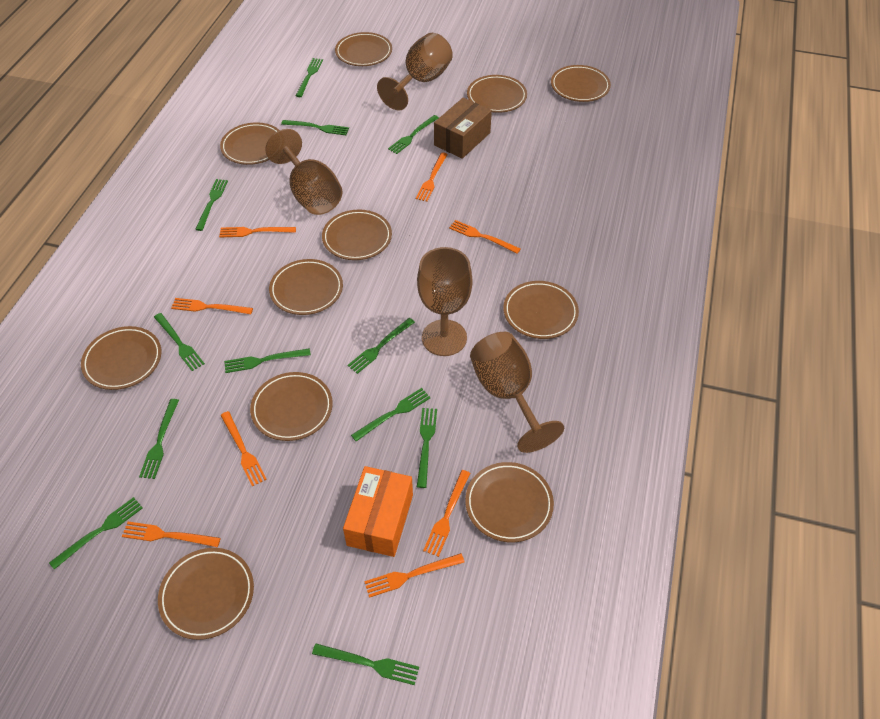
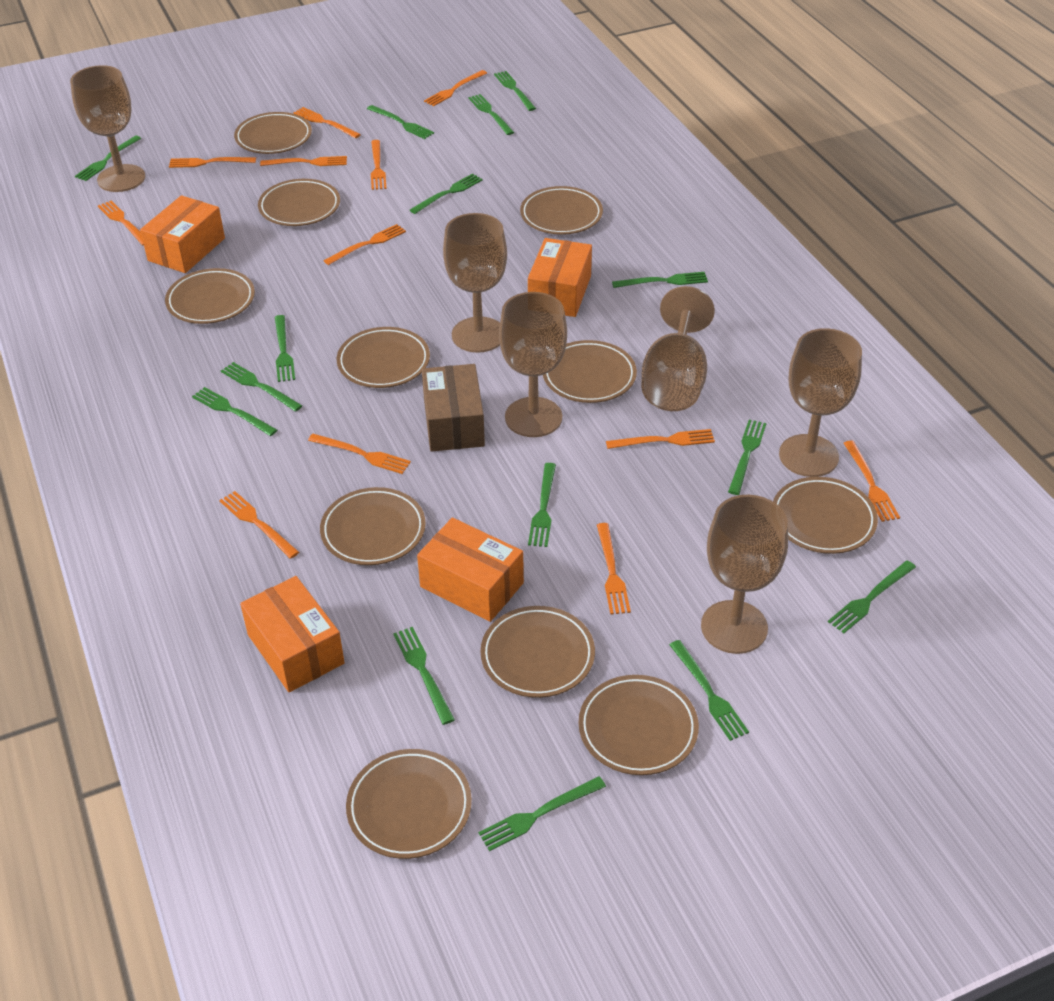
brown goblet: 4 -> 6
green fork: 12 -> 15
orange box: 1 -> 4
orange fork: 8 -> 12

